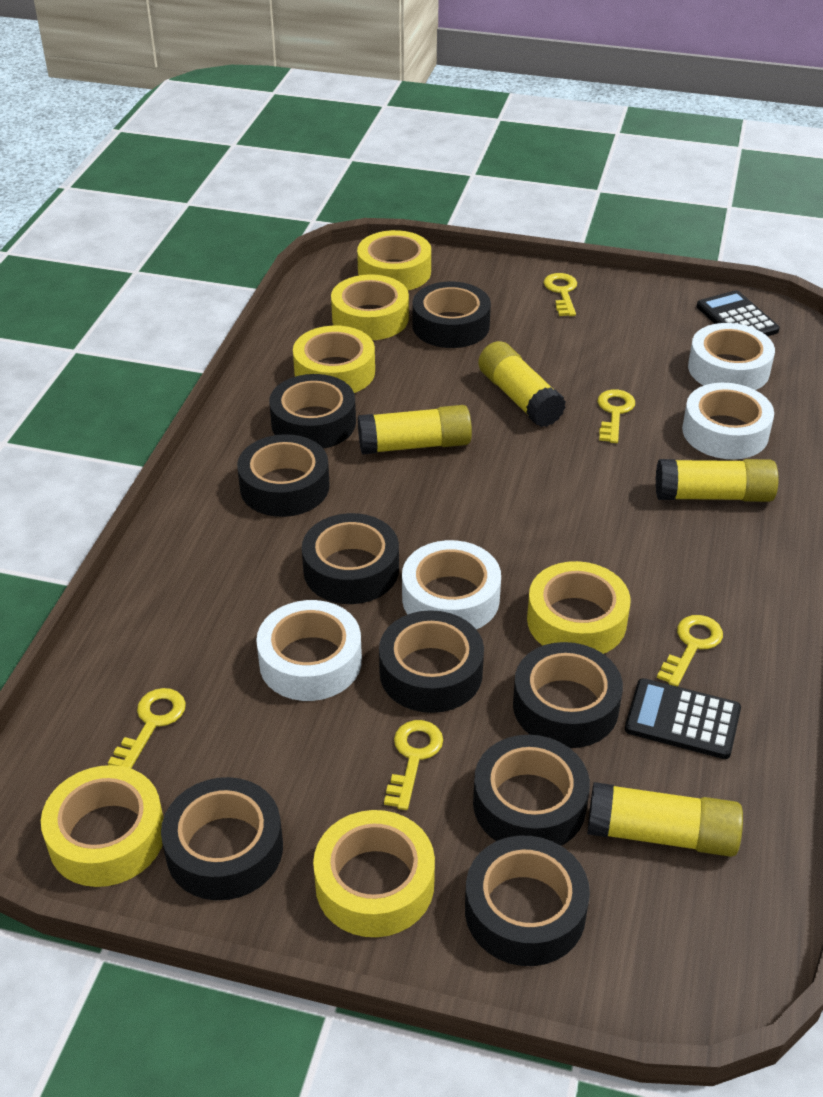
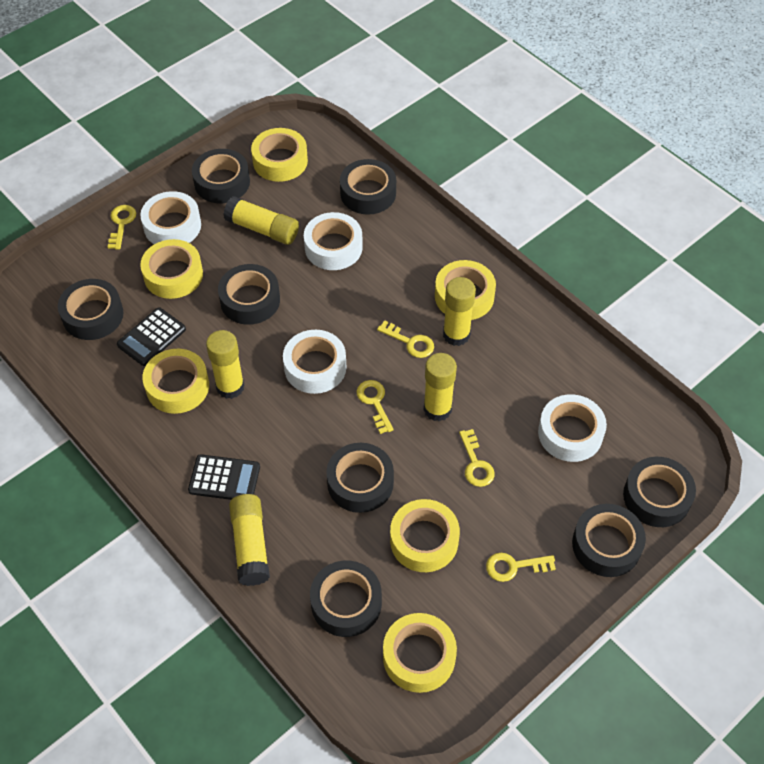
black tape: 9 -> 8
yellow glue stick: 4 -> 5

